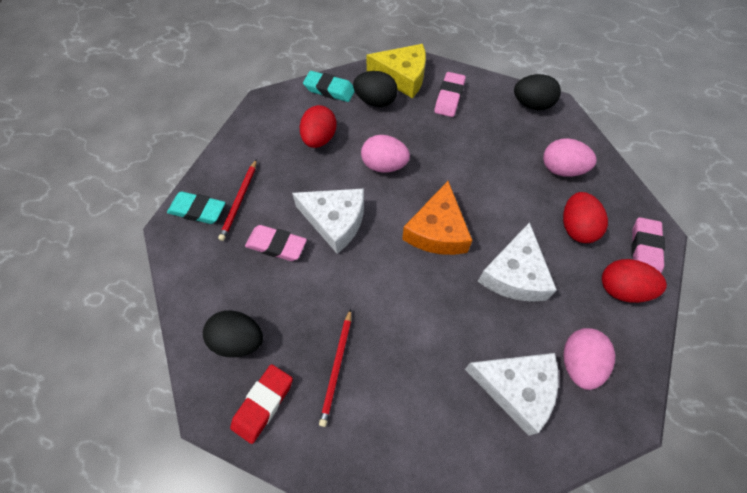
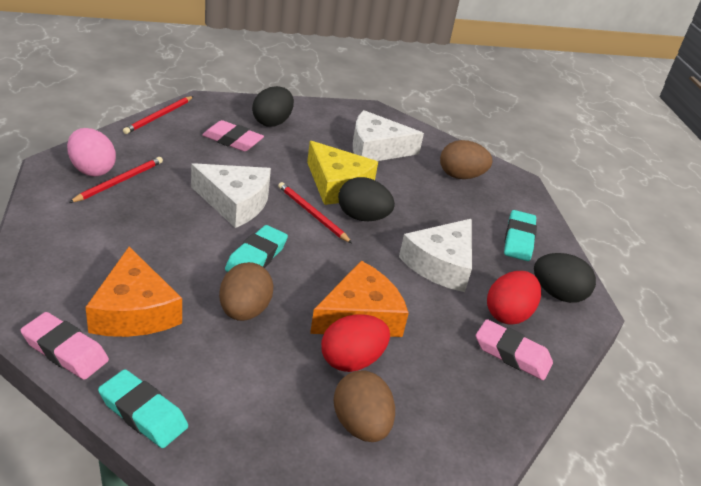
brown egg: 0 -> 3
orange cheese: 1 -> 2
pink egg: 3 -> 1
red egg: 3 -> 2
red eraser: 1 -> 0
red pencil: 2 -> 3
turquoise eraser: 2 -> 3

